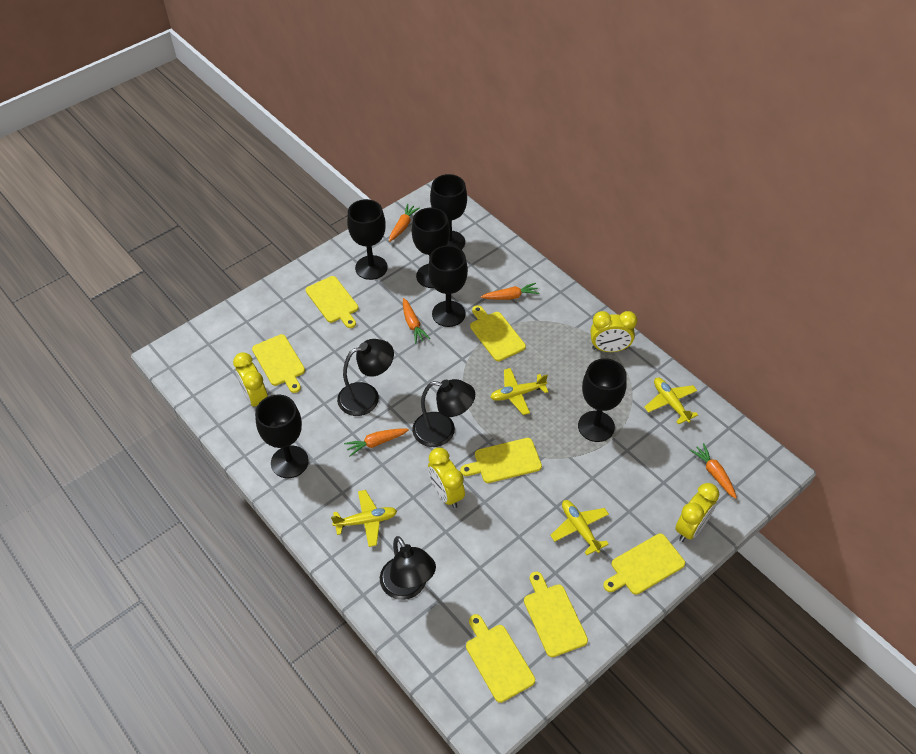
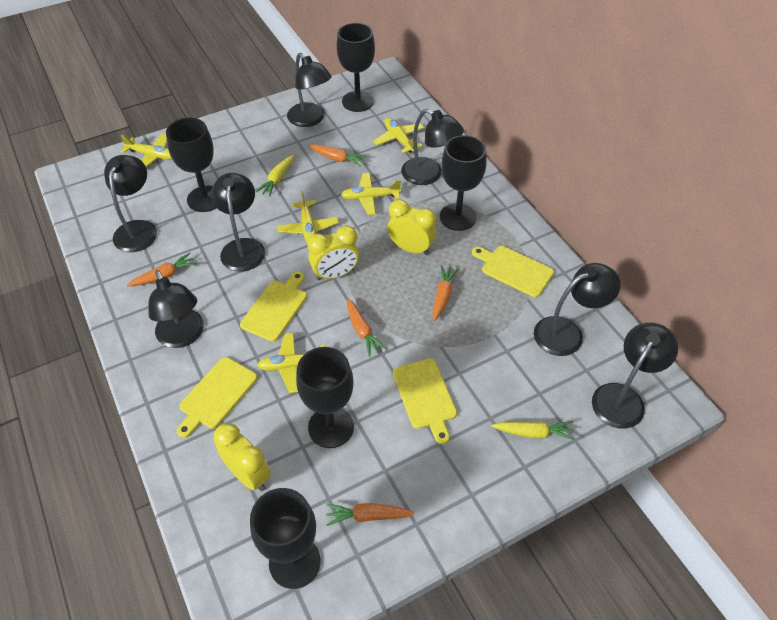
black goblet: 6 -> 5
black lamp: 3 -> 7
yellow carrot: 0 -> 2
yellow clock: 4 -> 3
yellow cutting board: 7 -> 4
yellow plane: 4 -> 5

